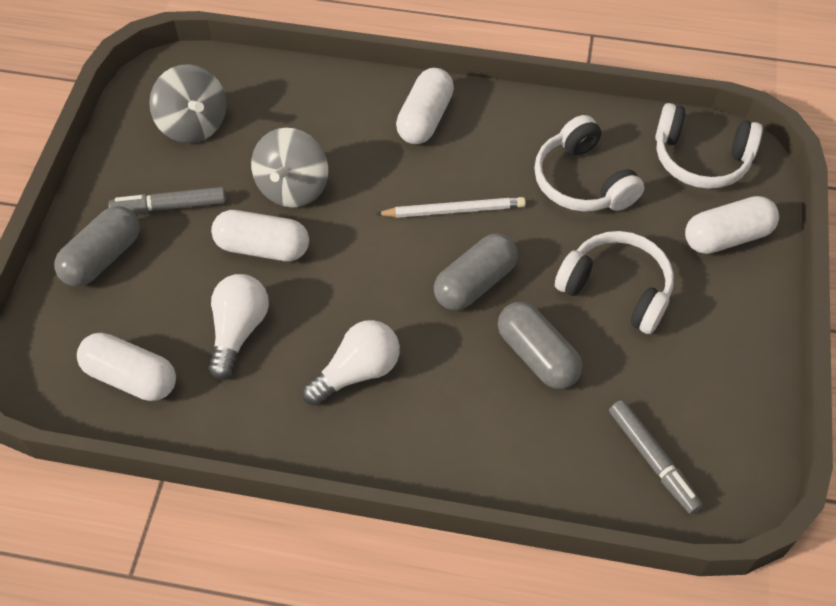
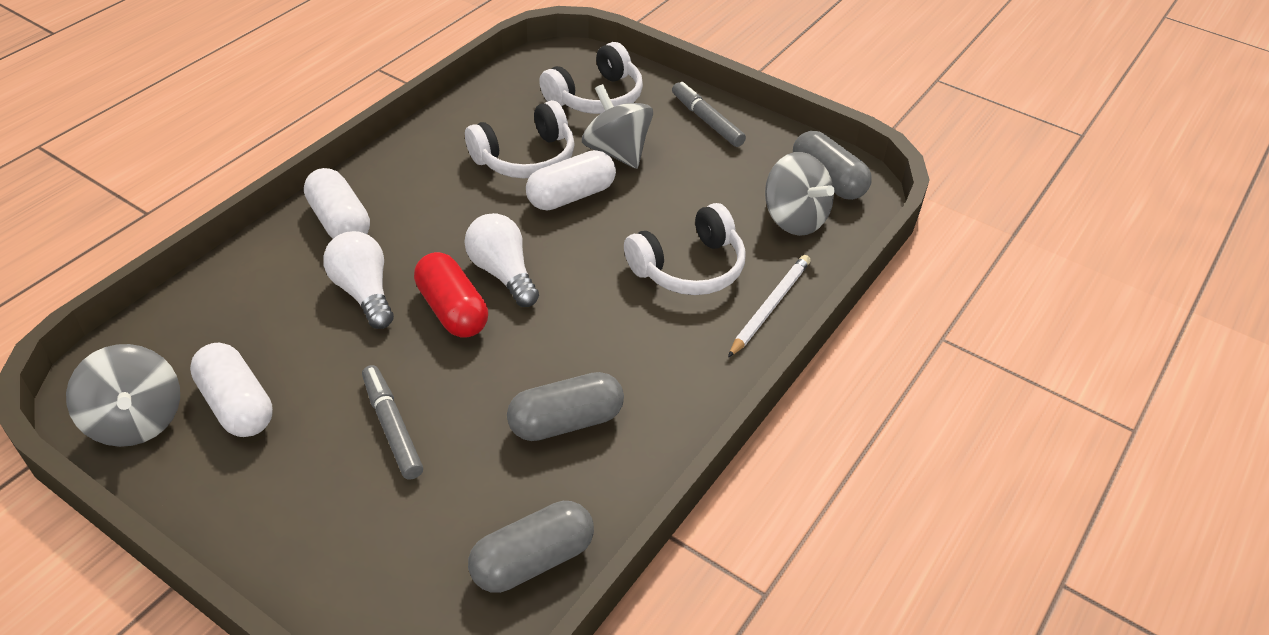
grey spinning top: 2 -> 3
red capsule: 0 -> 1
white capsule: 4 -> 3

